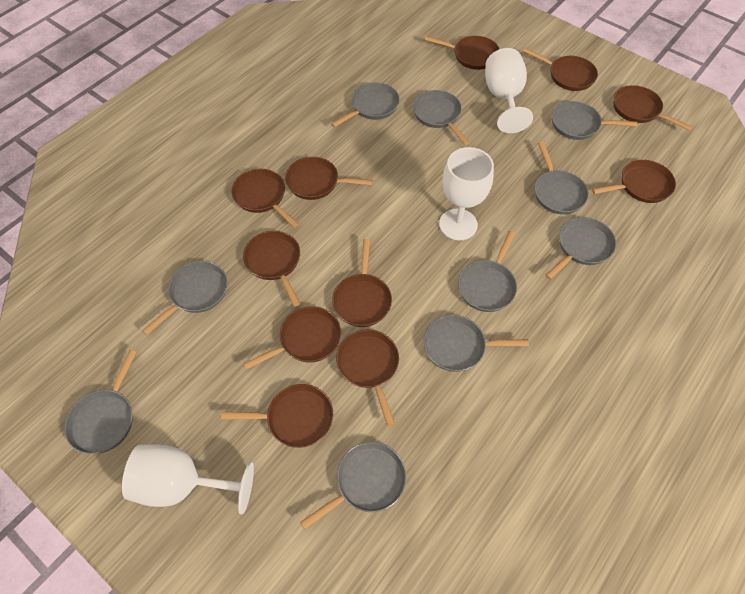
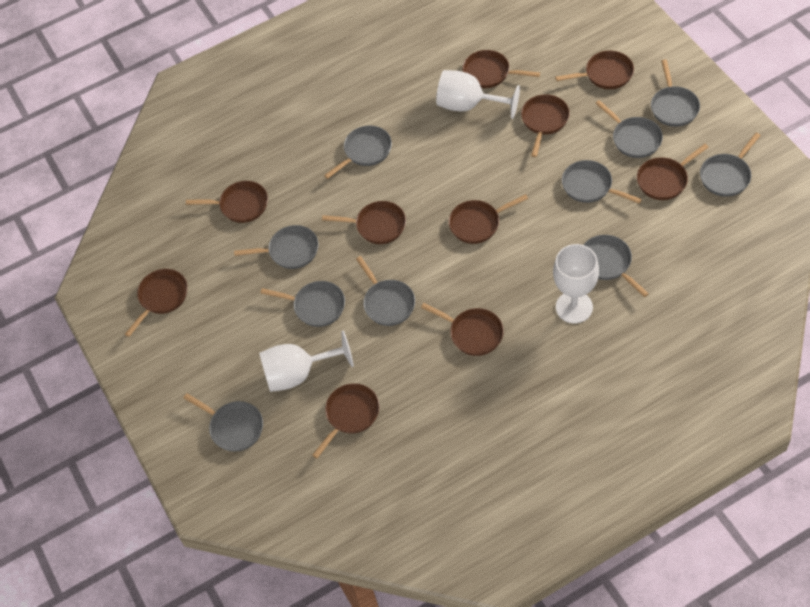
brown pan: 11 -> 10

